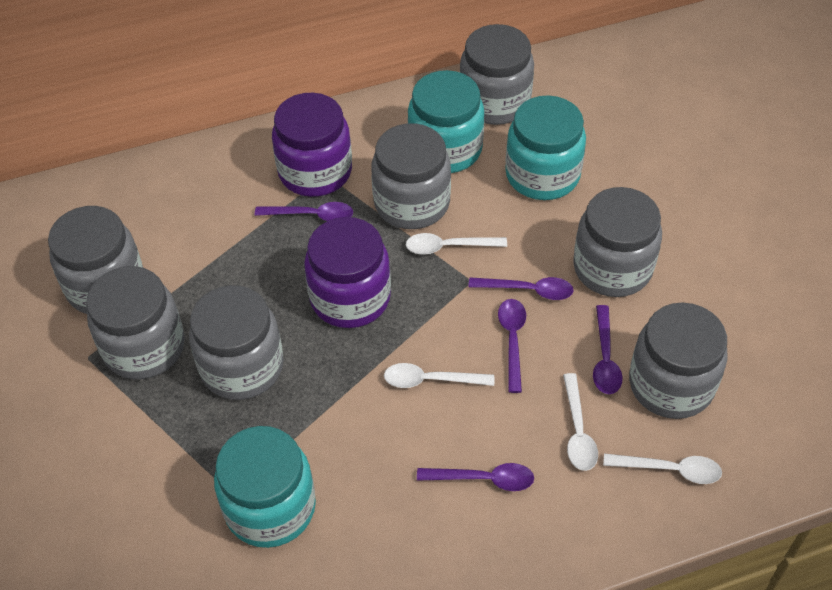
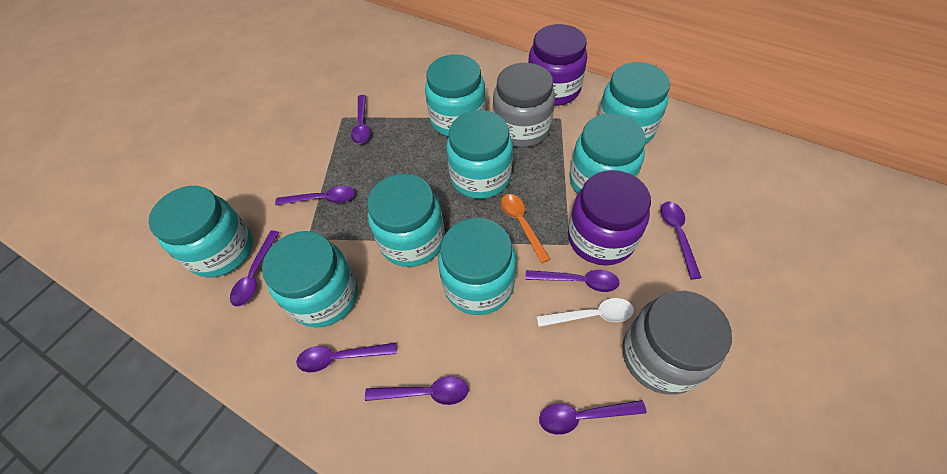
grey jar: 7 -> 2
orange spoon: 0 -> 1
purple spoon: 5 -> 8
turquoise jar: 3 -> 8
white spoon: 4 -> 1

